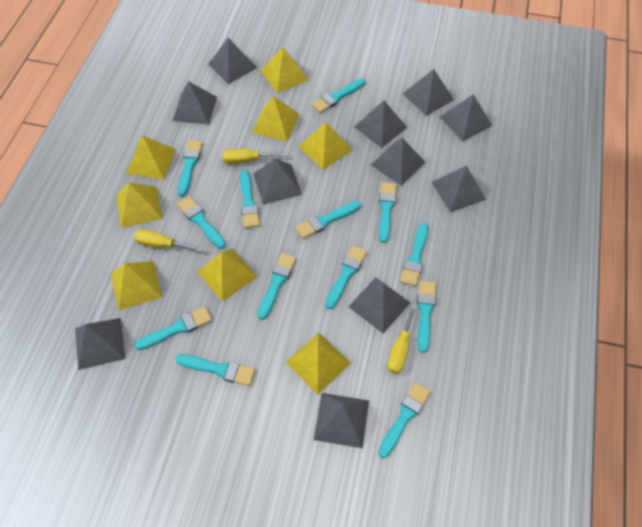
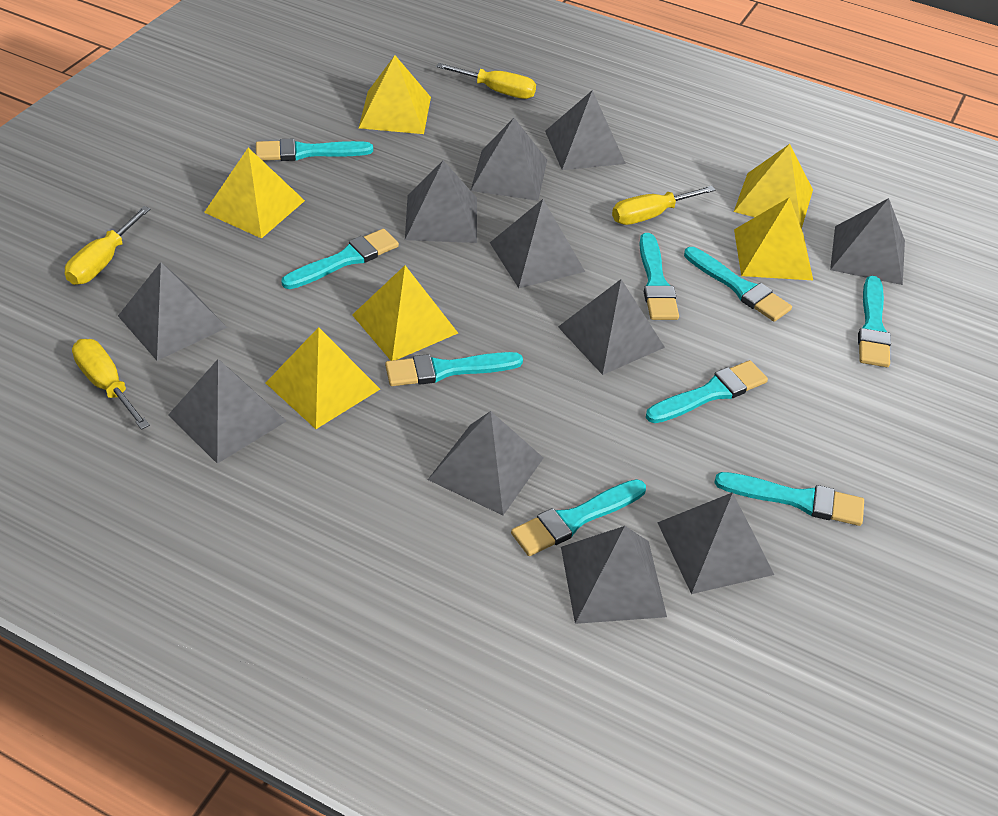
turquoise brush: 13 -> 9
yellow pyramid: 8 -> 6
yellow screwdriver: 3 -> 4

